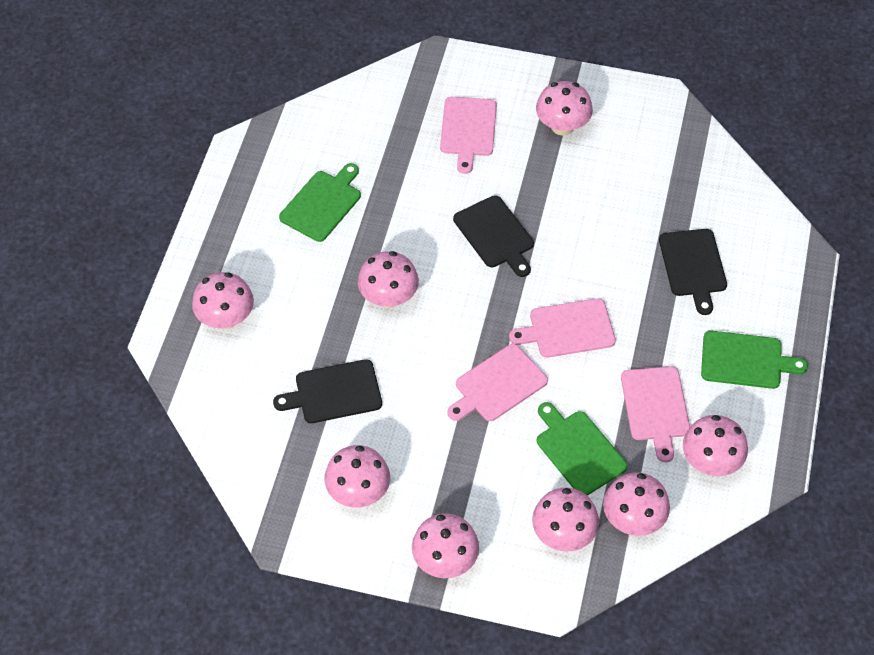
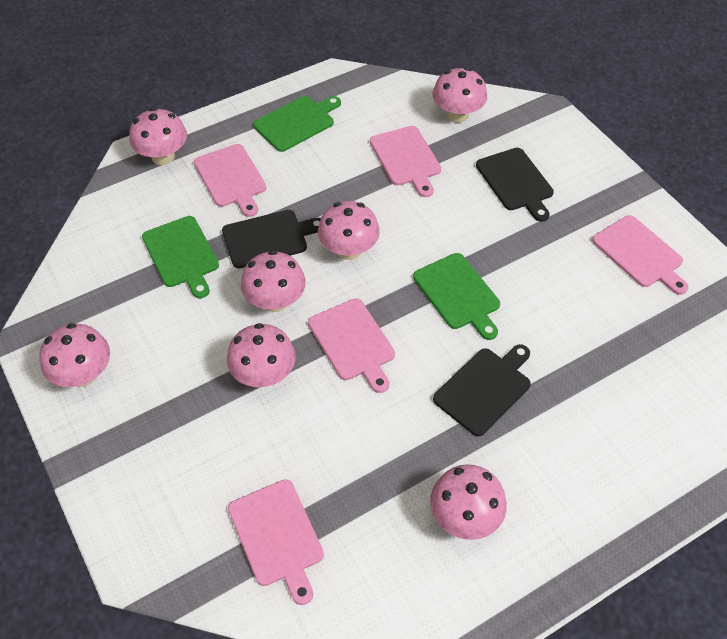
pink cutting board: 4 -> 5
pink mushroom: 8 -> 7

